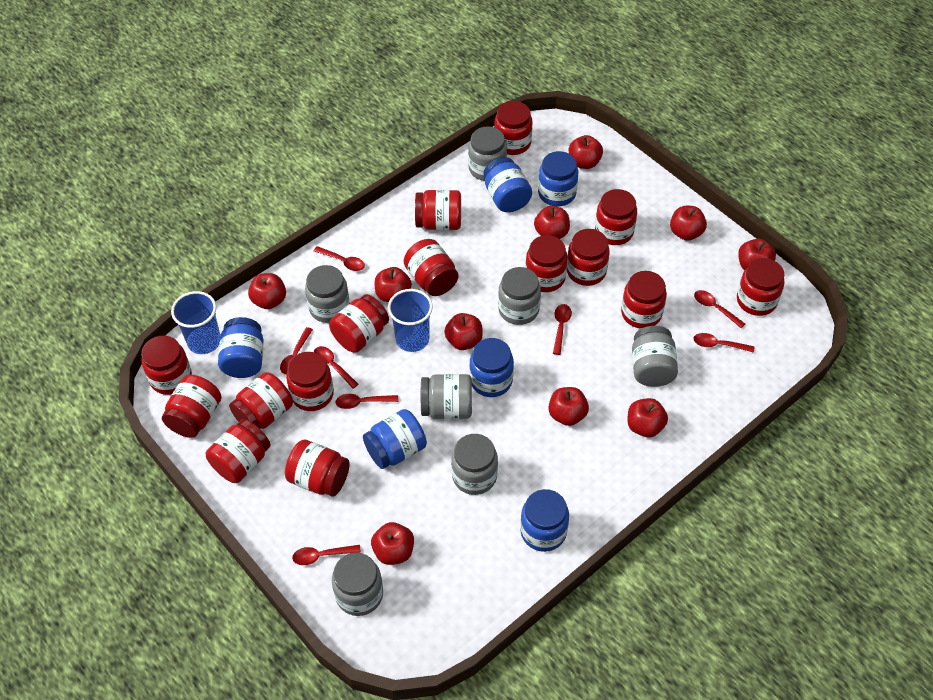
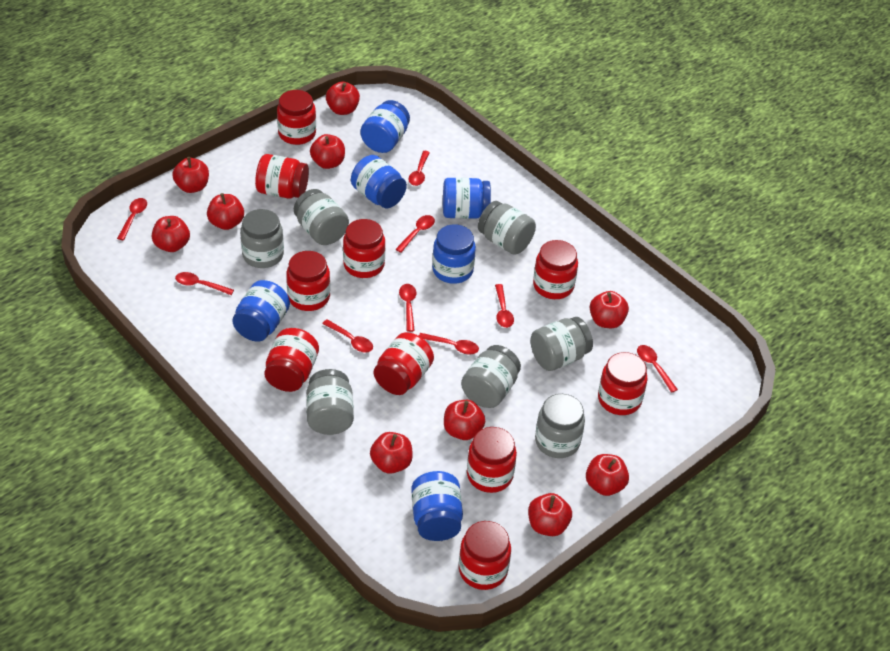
blue cup: 2 -> 0
red jar: 15 -> 10
red spoon: 8 -> 9

